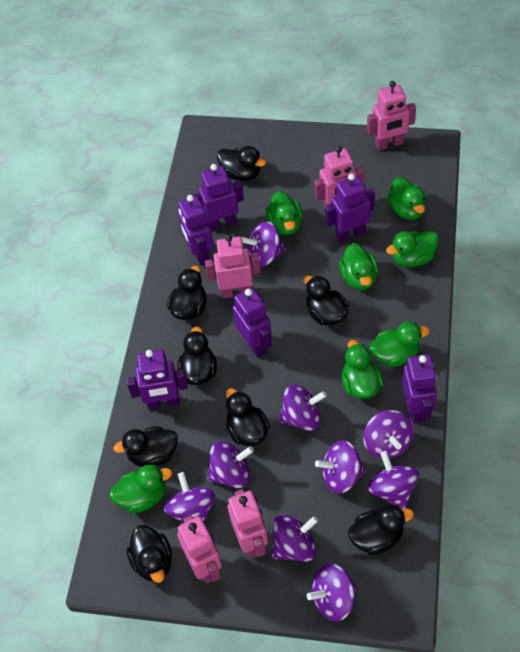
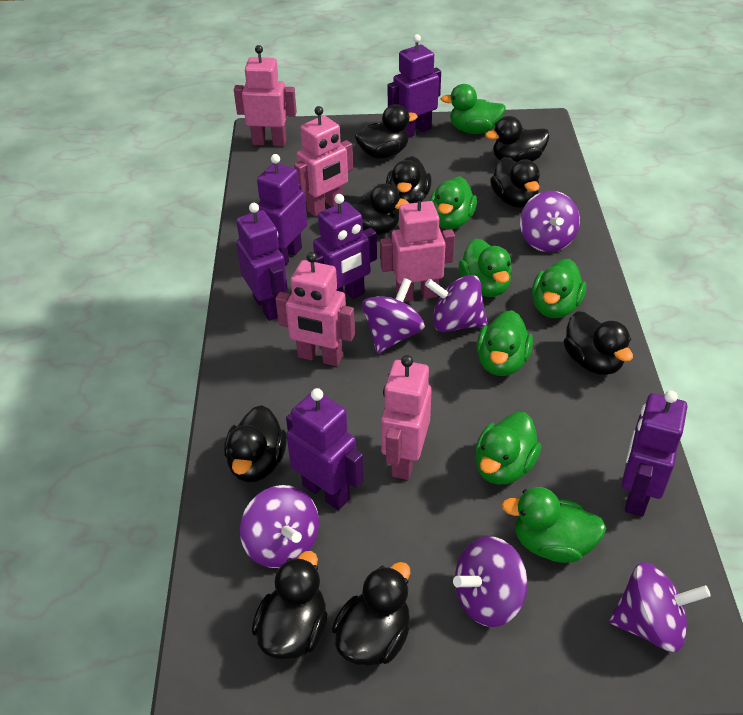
black duck: 8 -> 9
purple spinning top: 9 -> 6

